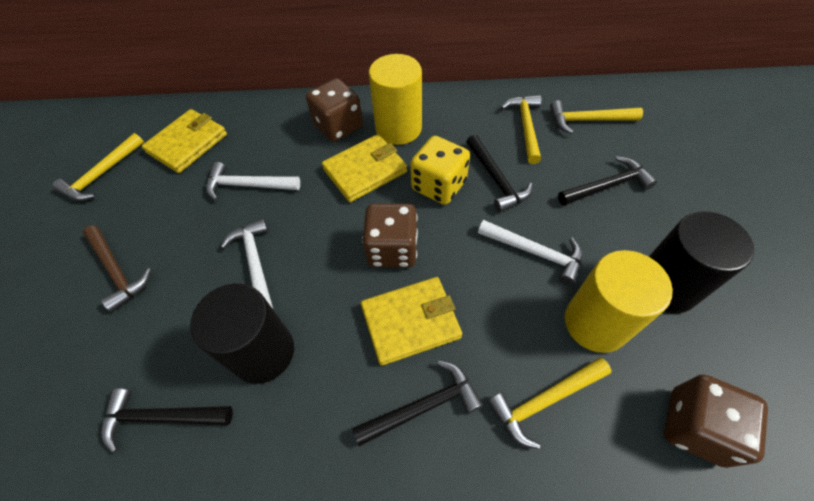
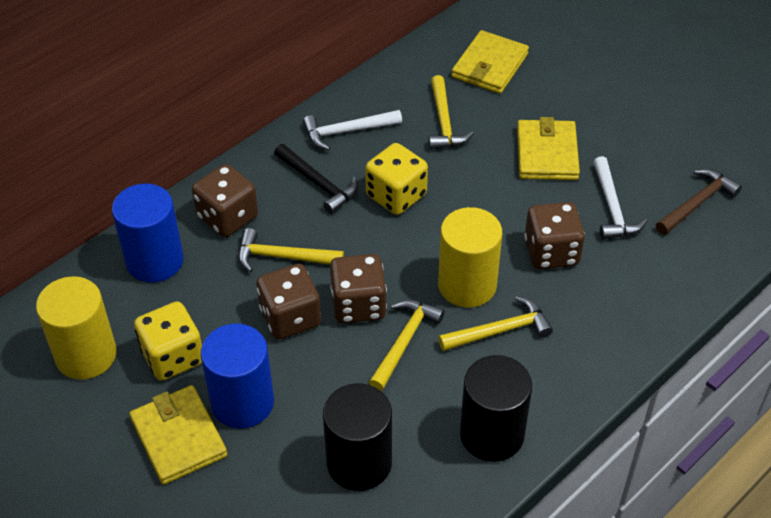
black hammer: 4 -> 1
blue cylinder: 0 -> 2
brown dice: 3 -> 4
white hammer: 3 -> 2
yellow dice: 1 -> 2

